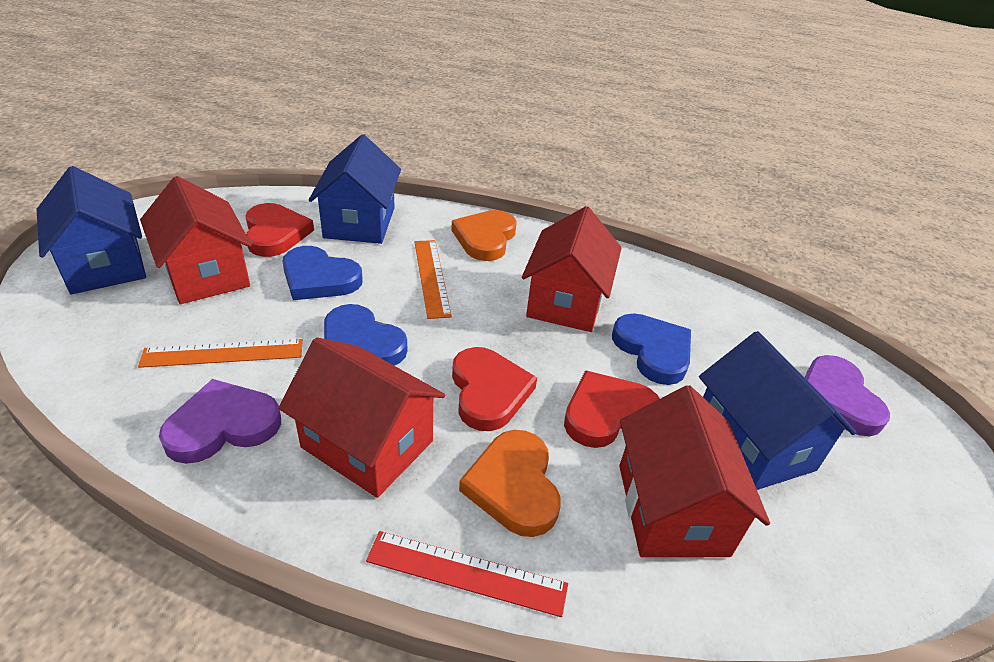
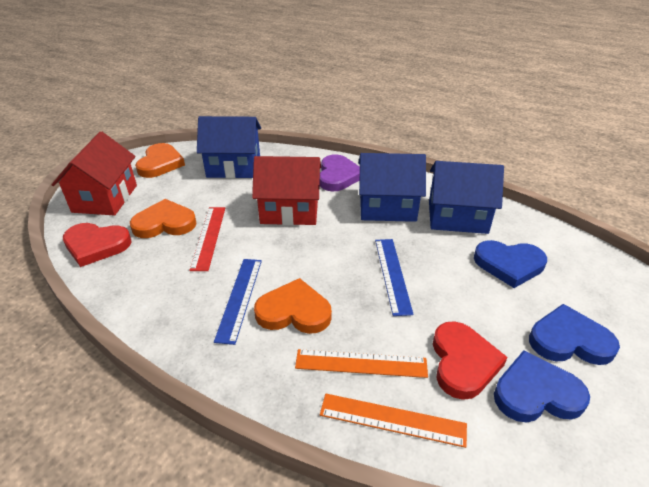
blue ruler: 0 -> 2
orange heart: 2 -> 3
purple heart: 2 -> 1
red heart: 3 -> 2
red house: 4 -> 2

